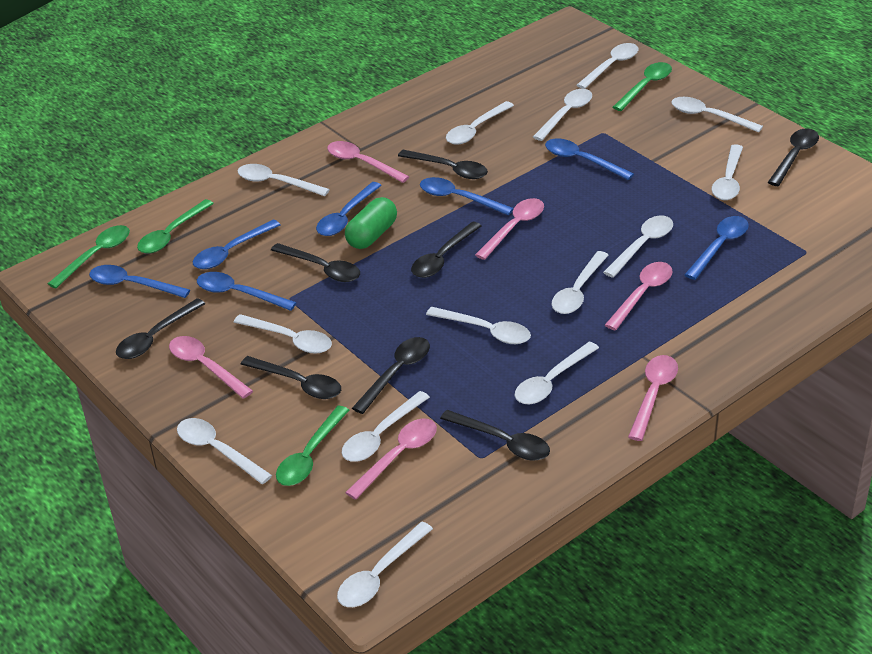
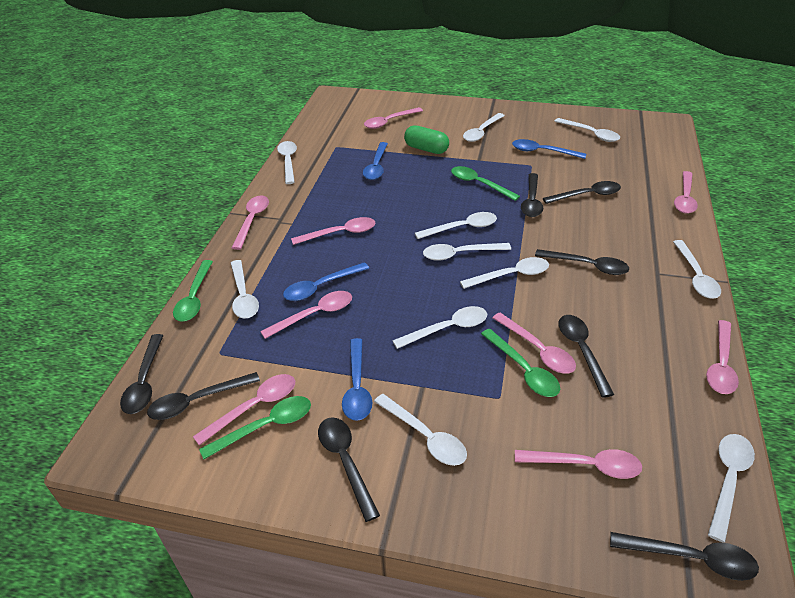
blue spoon: 7 -> 4
pink spoon: 6 -> 9
white spoon: 14 -> 11

